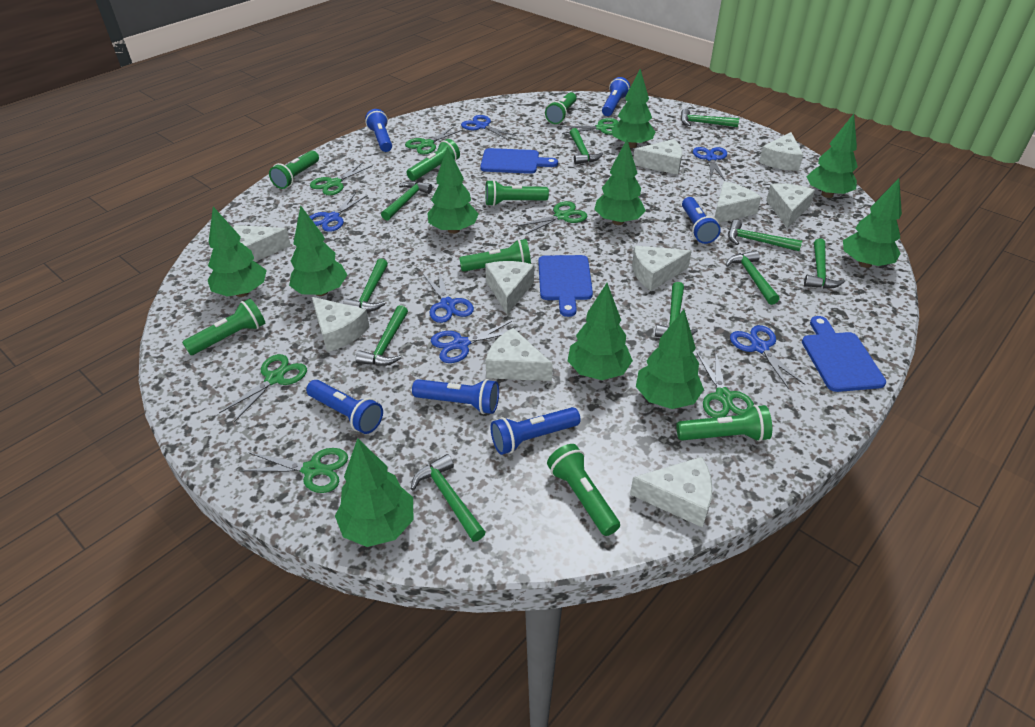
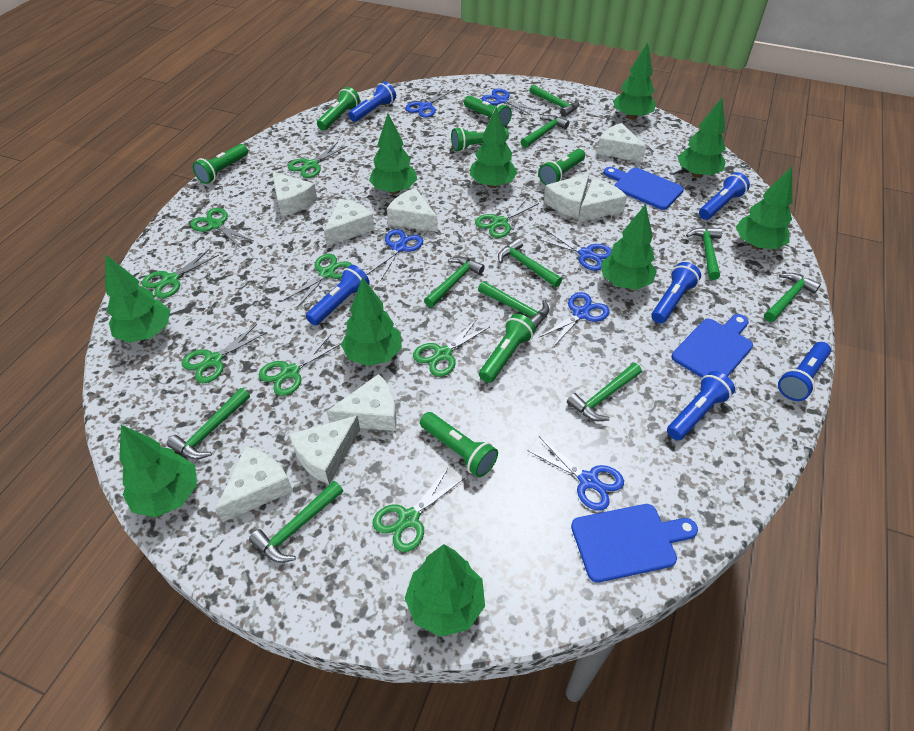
green flashlight: 8 -> 7
green scissors: 7 -> 9
white cheese: 10 -> 9

